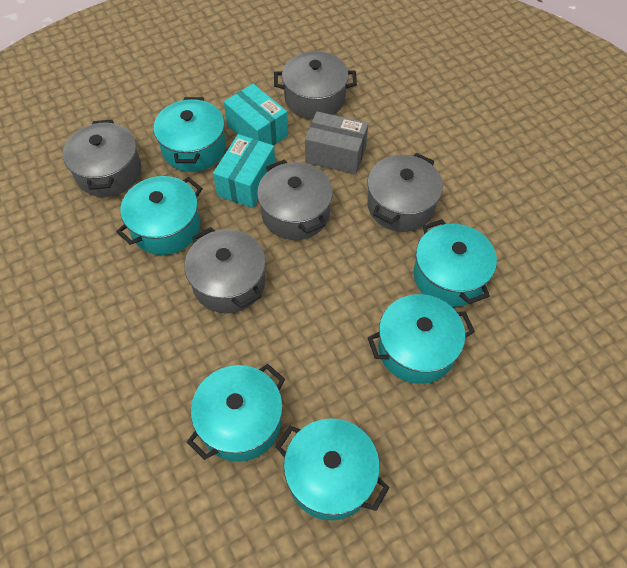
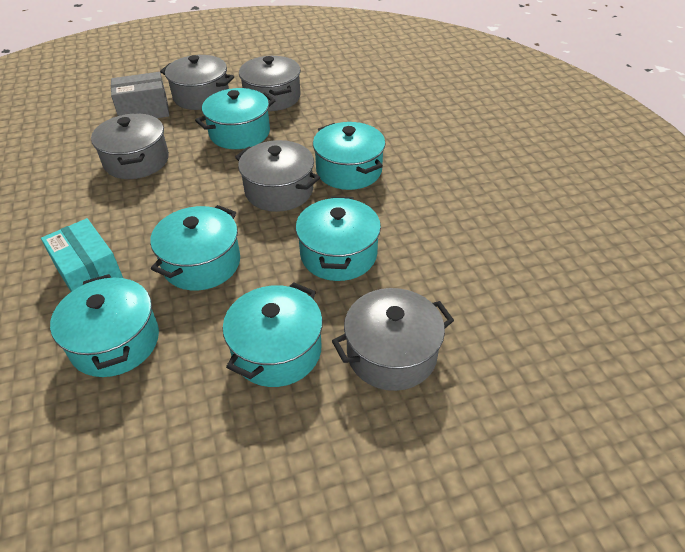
turquoise box: 2 -> 1

